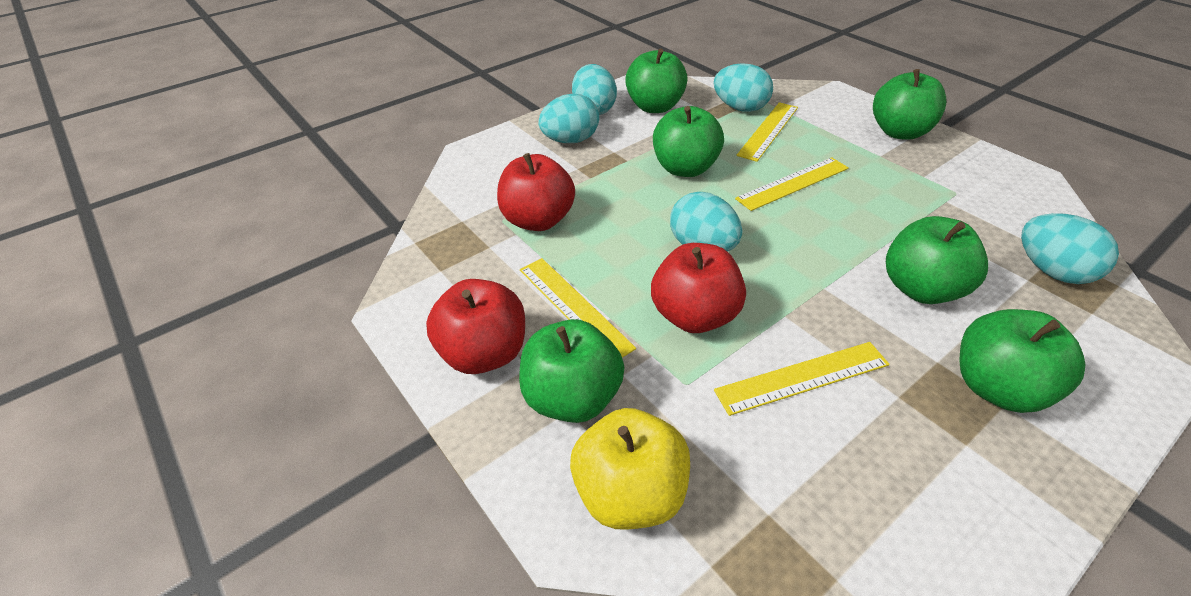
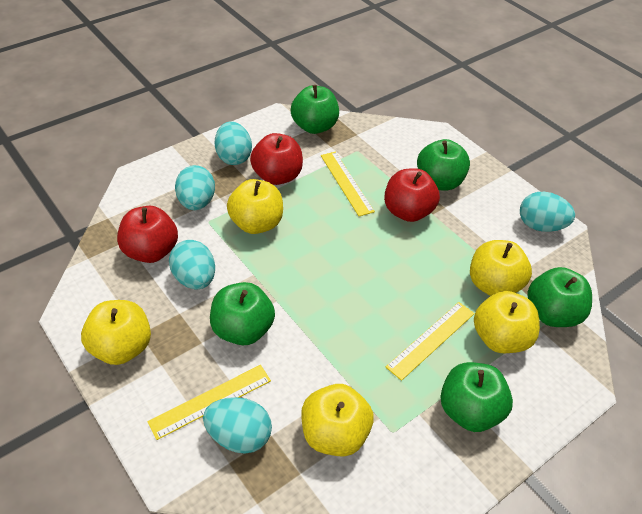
green apple: 6 -> 5
yellow apple: 1 -> 5
yellow ruler: 4 -> 3

